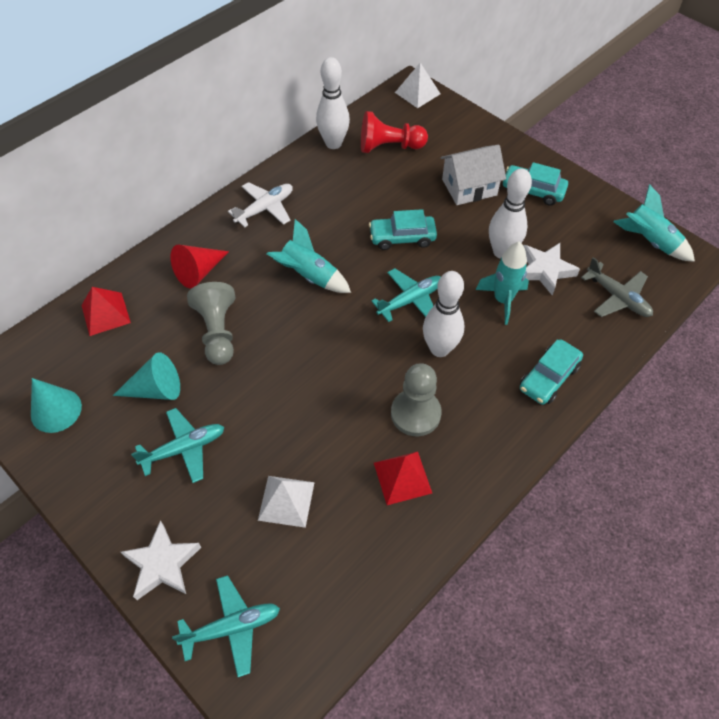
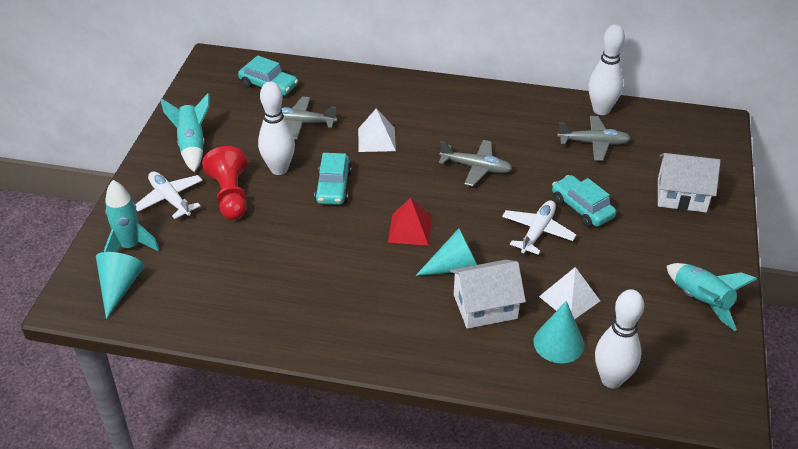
grey pawn: 2 -> 0
grey plane: 1 -> 3
red cone: 1 -> 0
red pyramid: 2 -> 1
turquoise cone: 2 -> 3
turquoise plane: 3 -> 0
white house: 1 -> 2
white plane: 1 -> 2
white star: 2 -> 0

